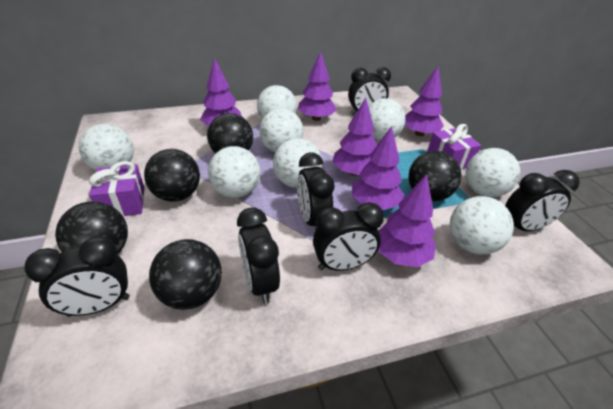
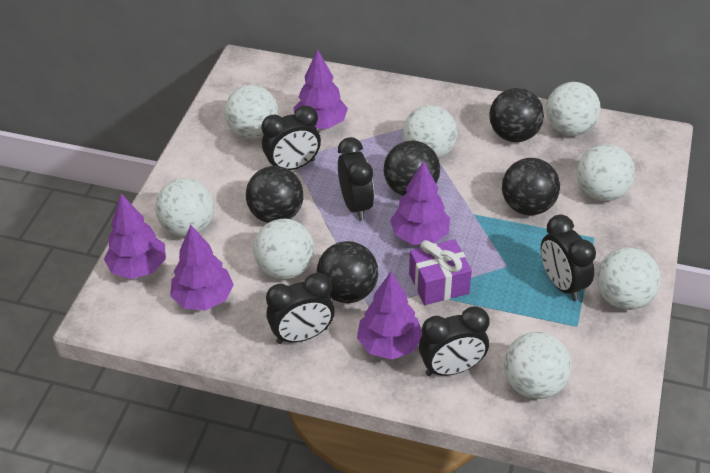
black clock: 6 -> 5
purple gift: 2 -> 1
purple tree: 6 -> 5

